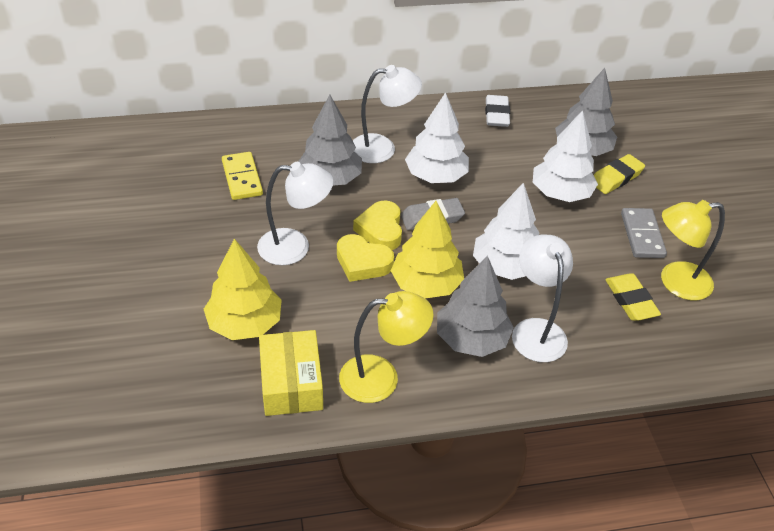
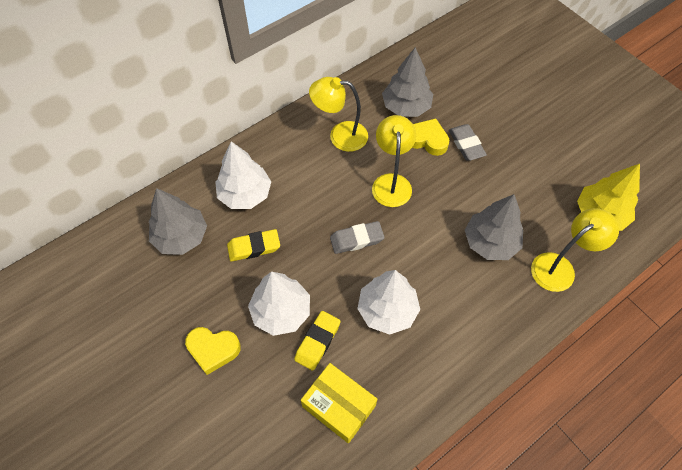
grey domino: 1 -> 0
grey eraser: 1 -> 2
white eraser: 1 -> 0
white lamp: 3 -> 0
yellow domino: 1 -> 0
yellow lamp: 2 -> 3
yellow tree: 2 -> 1

